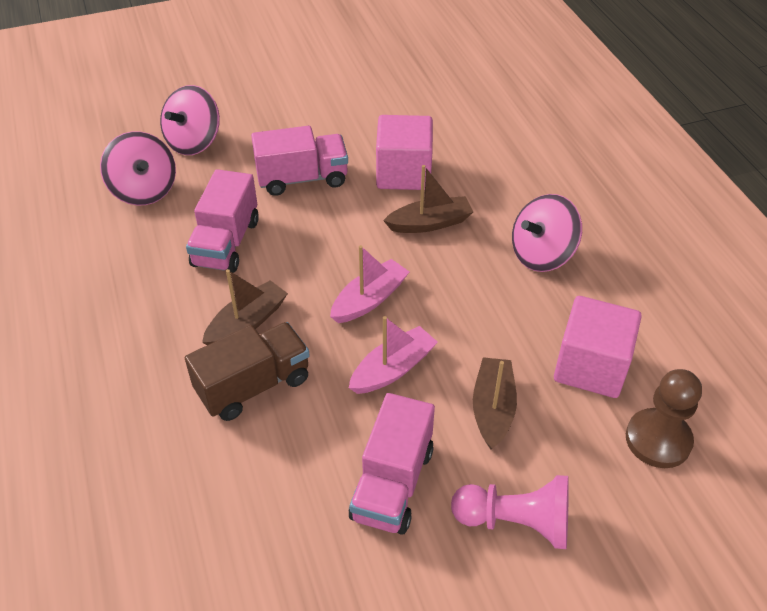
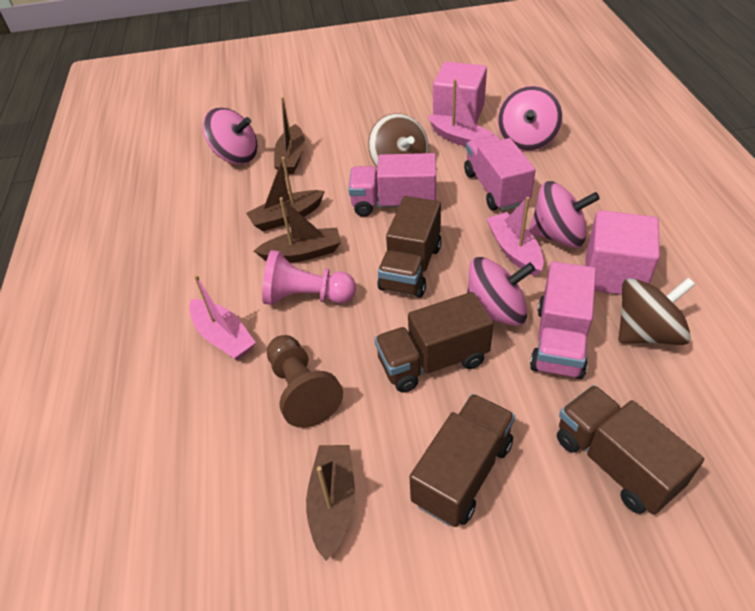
brown boat: 3 -> 4
brown spinning top: 0 -> 2
brown truck: 1 -> 4
pink boat: 2 -> 3
pink spinning top: 3 -> 4

